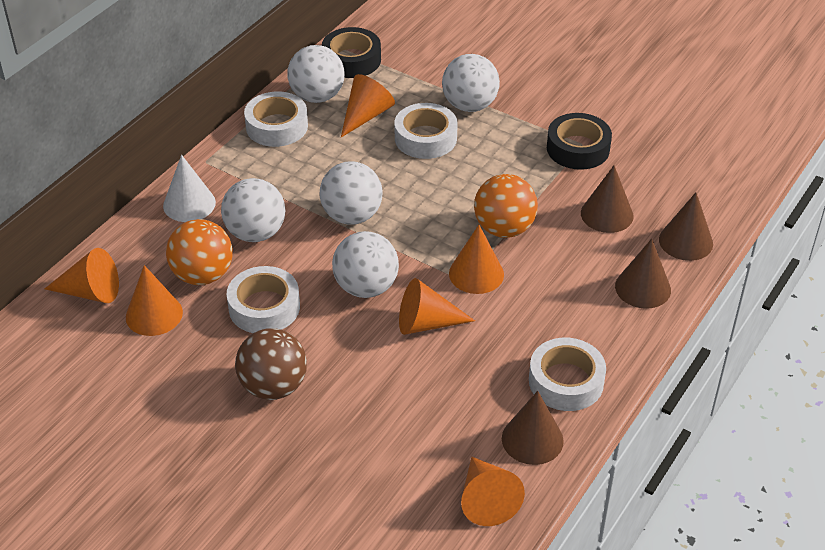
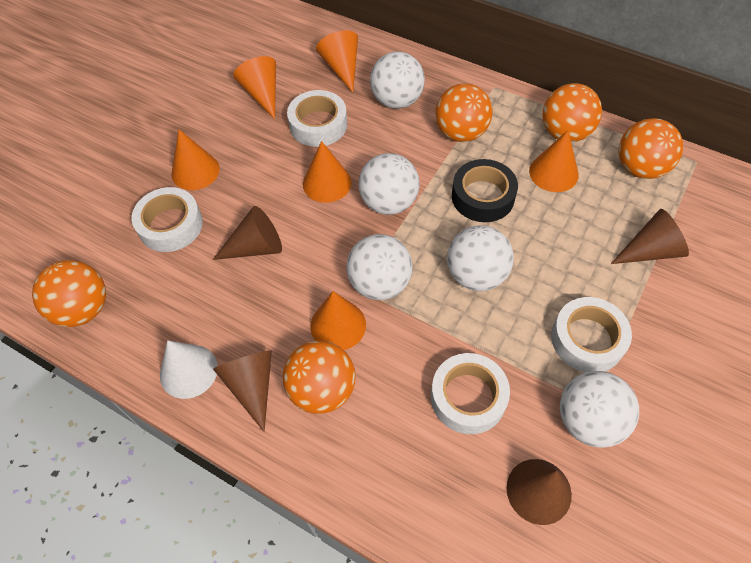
black tape: 2 -> 1
brown ball: 1 -> 0
orange ball: 2 -> 5

